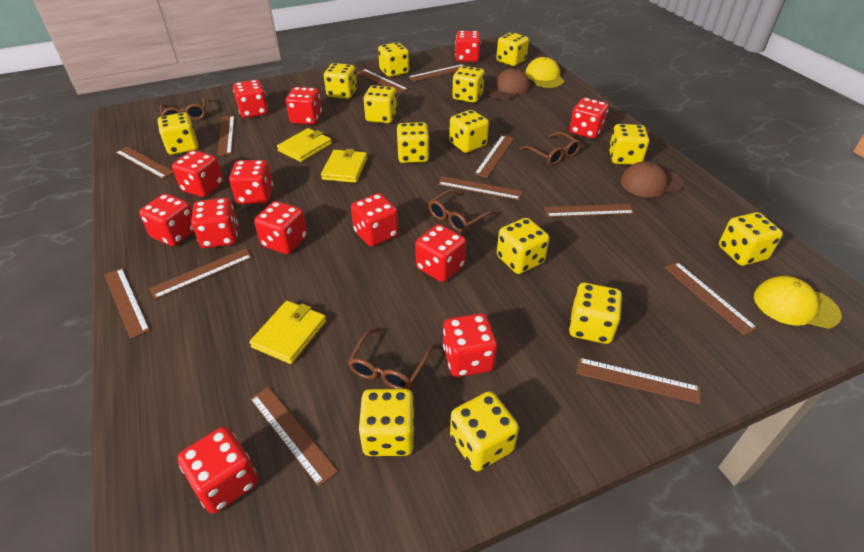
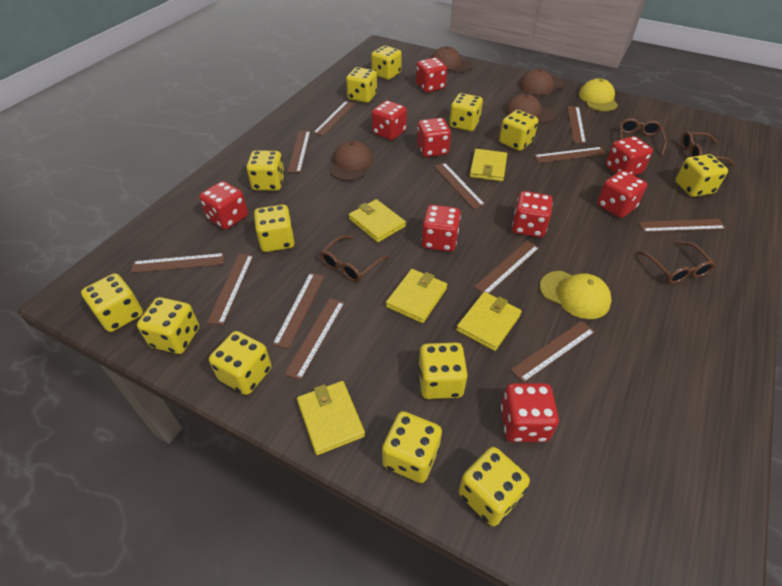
brown cap: 2 -> 4
red dice: 13 -> 9
yellow dice: 14 -> 13
yellow wallet: 3 -> 5

